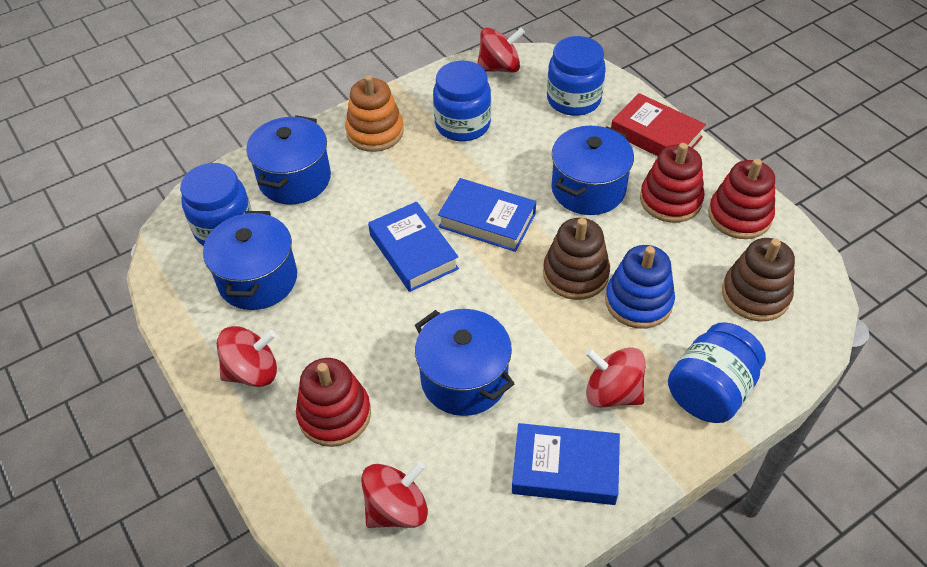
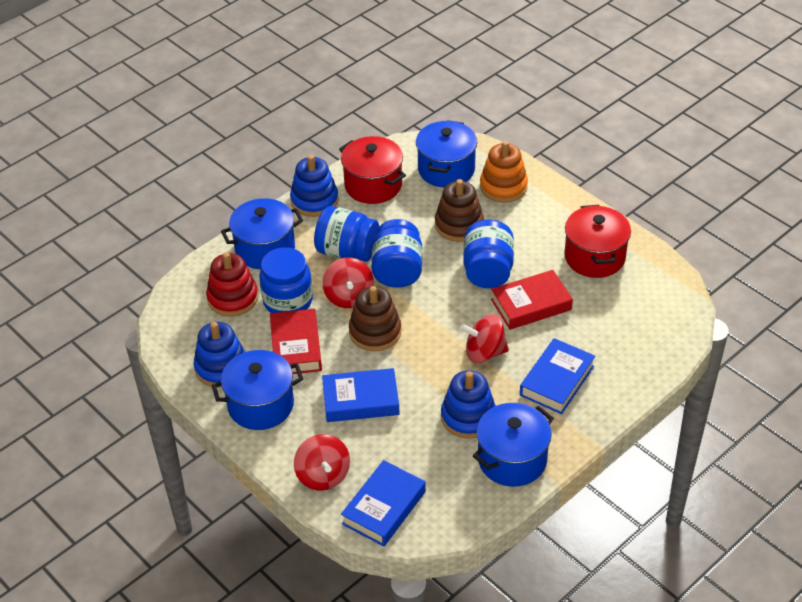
blue stacking toy: 1 -> 3
red book: 1 -> 2
red pot: 0 -> 2
red spinning top: 4 -> 3
red stacking toy: 3 -> 1

